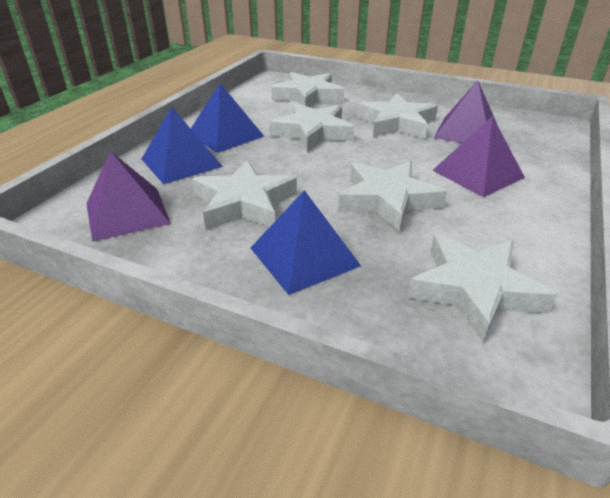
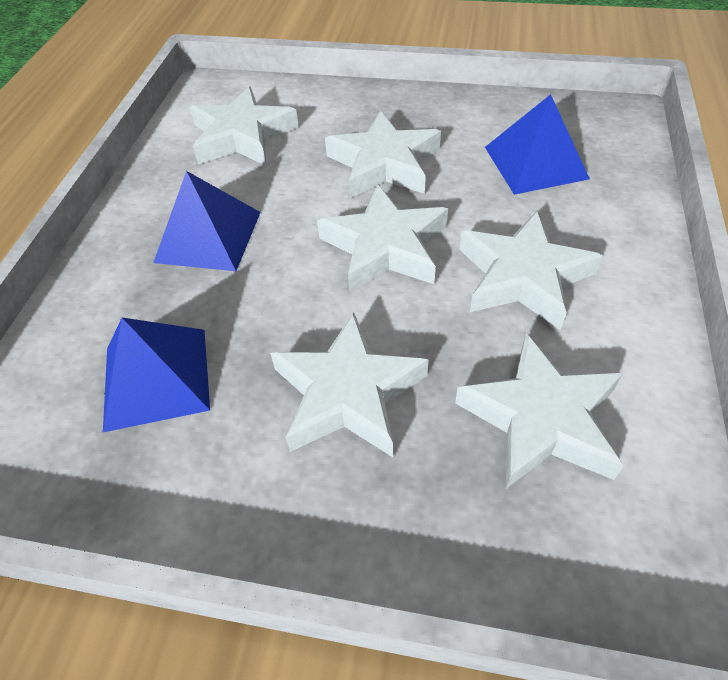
purple pyramid: 3 -> 0

